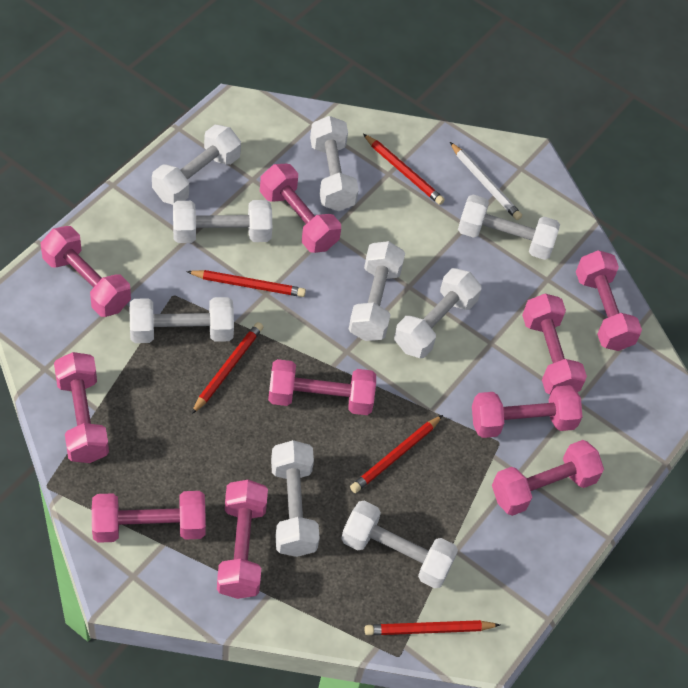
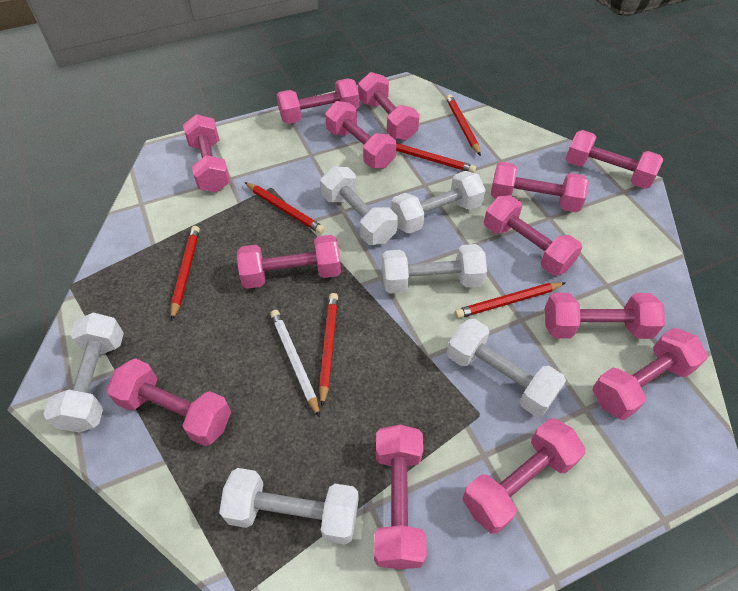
pink dumbbell: 10 -> 13
red pencil: 5 -> 6
white dumbbell: 9 -> 6

